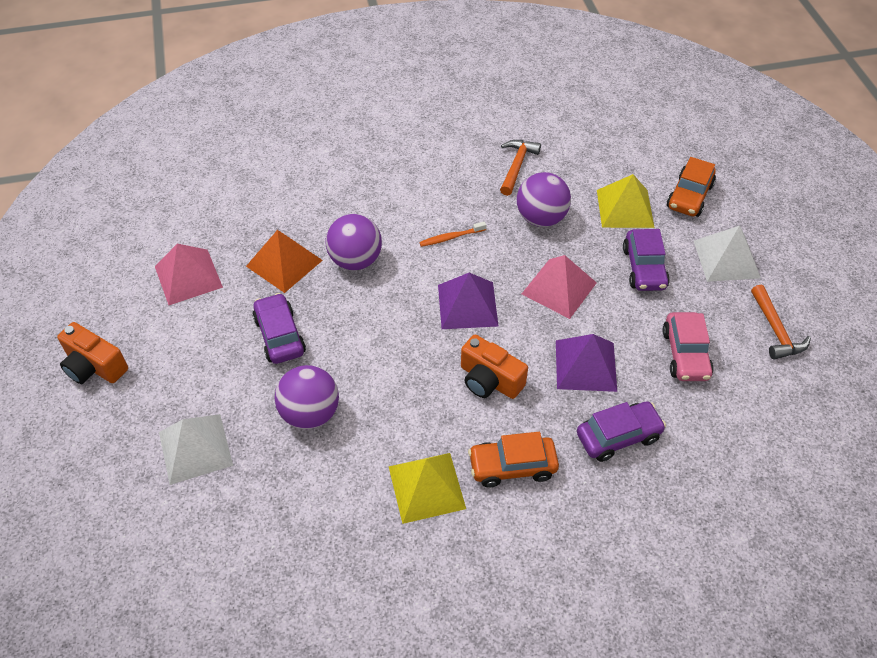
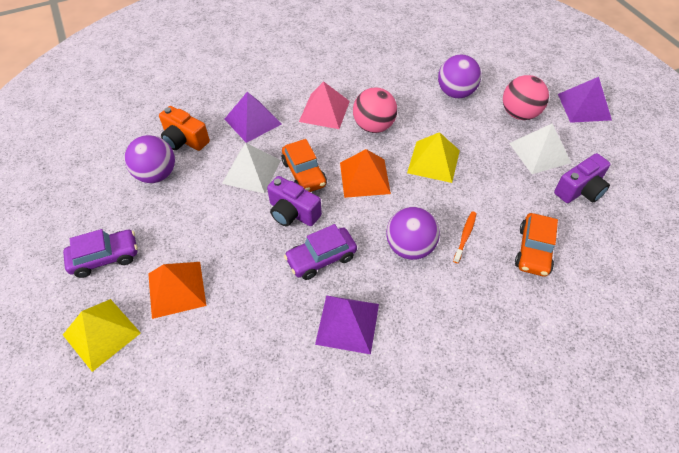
orange camera: 2 -> 1
orange hammer: 2 -> 0
orange pyramid: 1 -> 2
pink ball: 0 -> 2
pink car: 1 -> 0
pink pyramid: 2 -> 1
purple camera: 0 -> 2
purple car: 3 -> 2
purple pyramid: 2 -> 3

